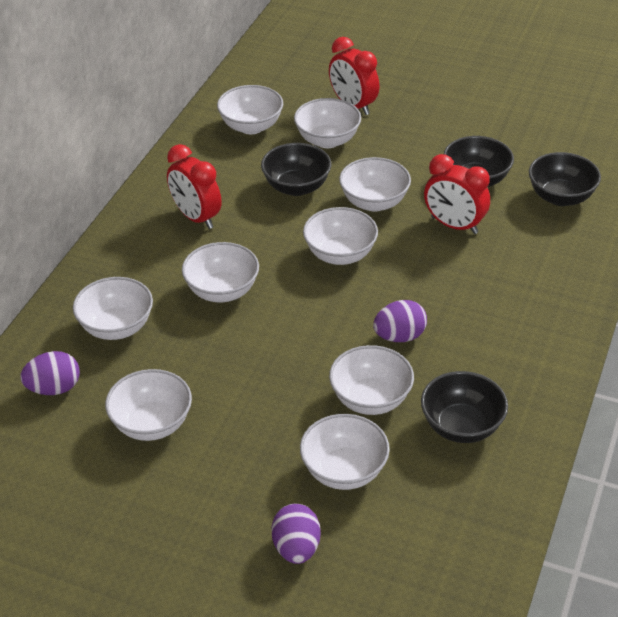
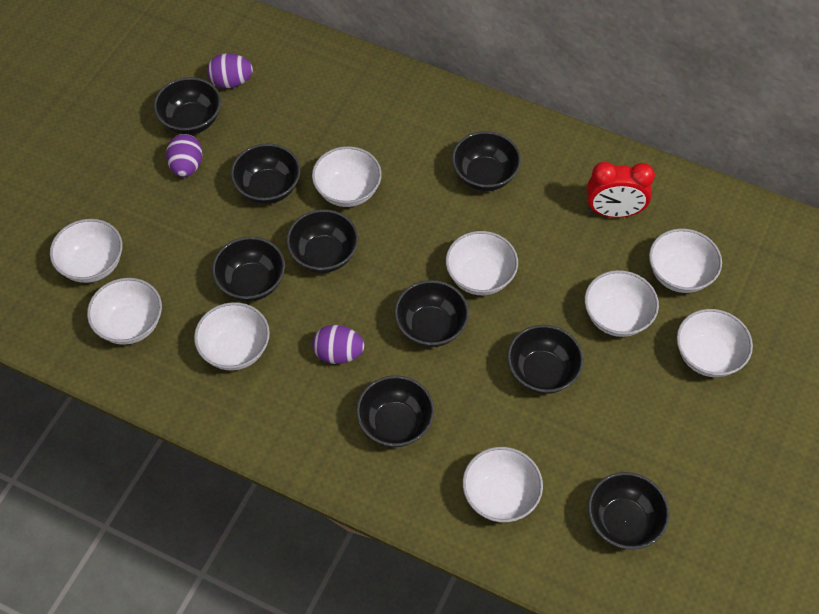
black bowl: 4 -> 9
red clock: 3 -> 1

